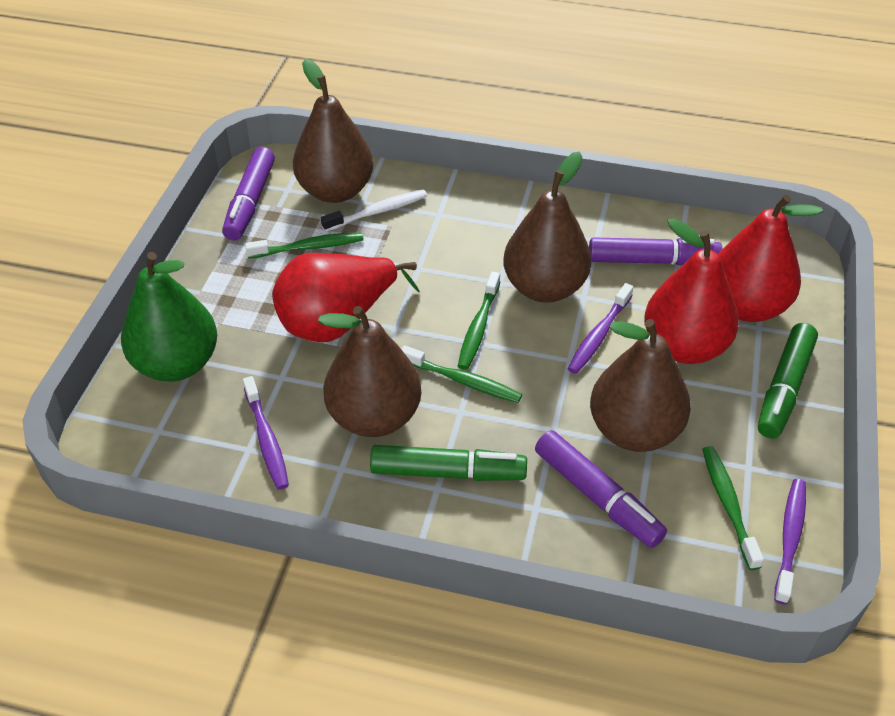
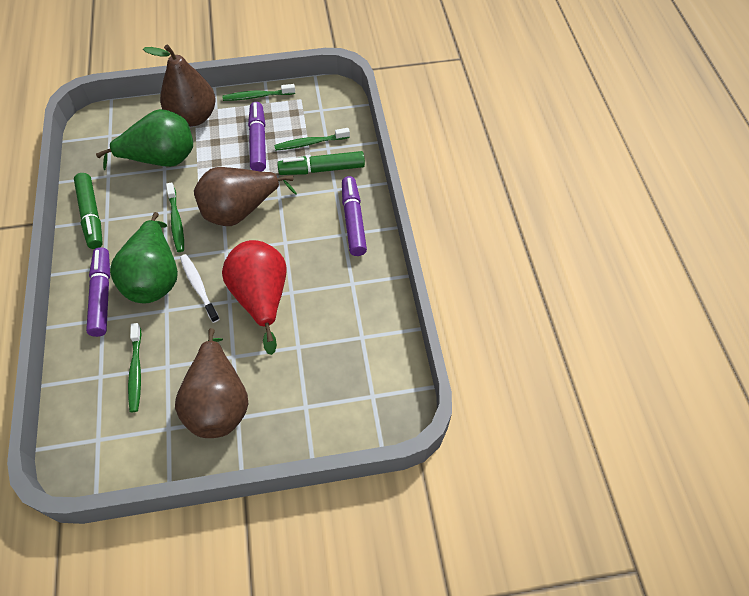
brown pear: 4 -> 3
green pear: 1 -> 2
purple toothbrush: 3 -> 0
red pear: 3 -> 1

